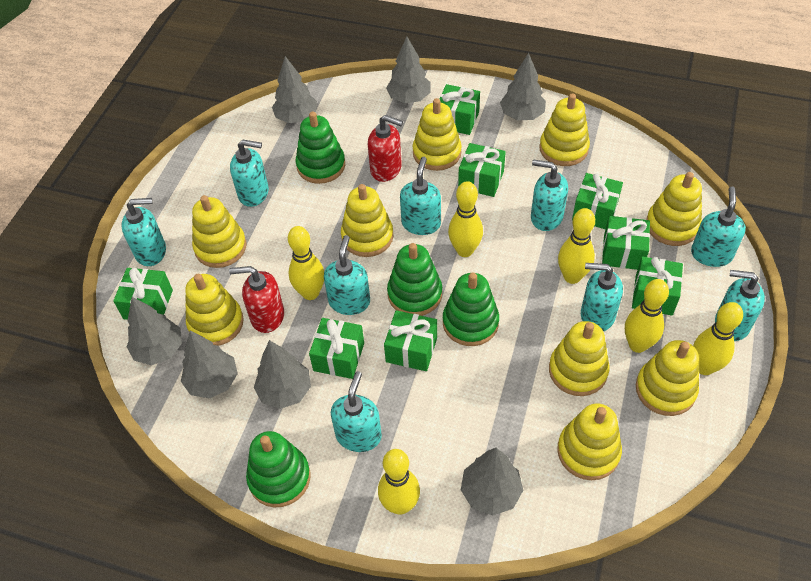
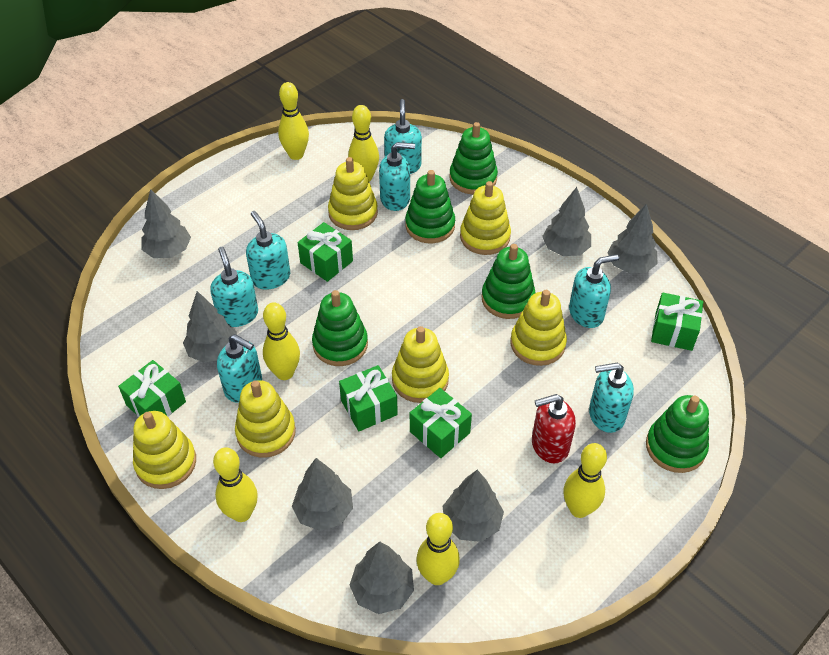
green gift: 8 -> 5
green stacking toy: 4 -> 5
red soap dispenser: 2 -> 1
turquoise soap dispenser: 9 -> 7
yellow stacking toy: 9 -> 6

